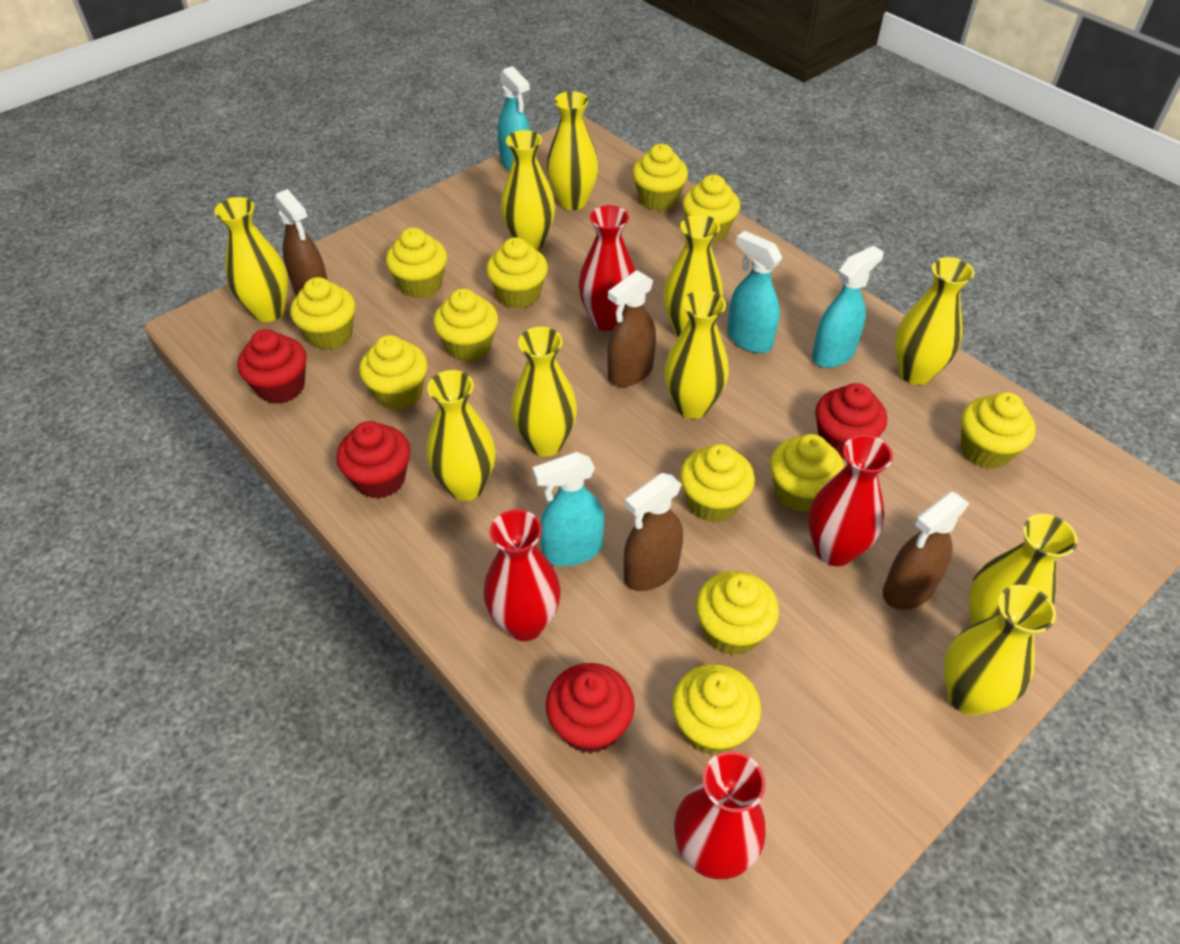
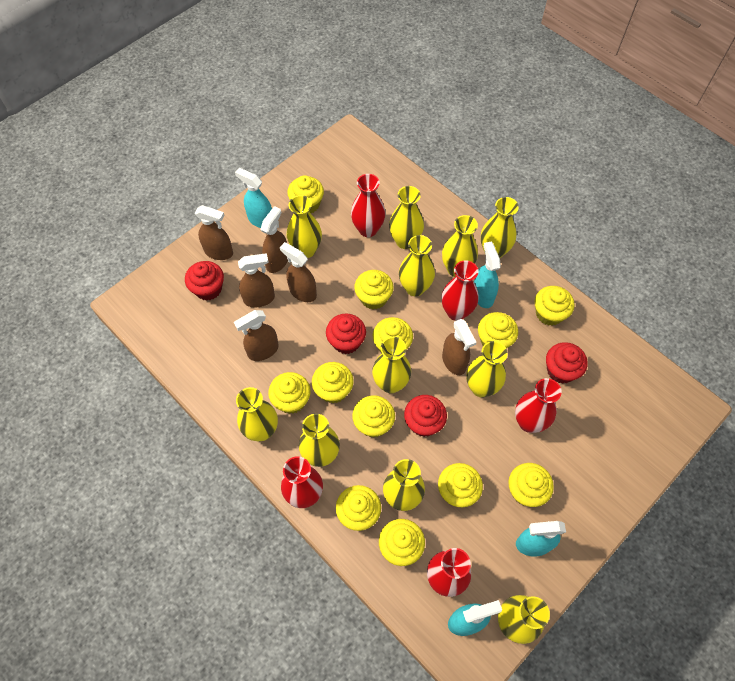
brown spray bottle: 4 -> 6
red vase: 4 -> 5
yellow vase: 10 -> 11

